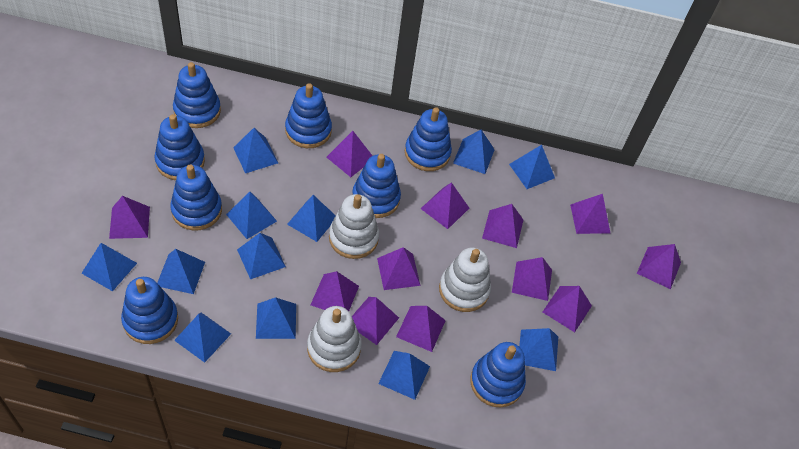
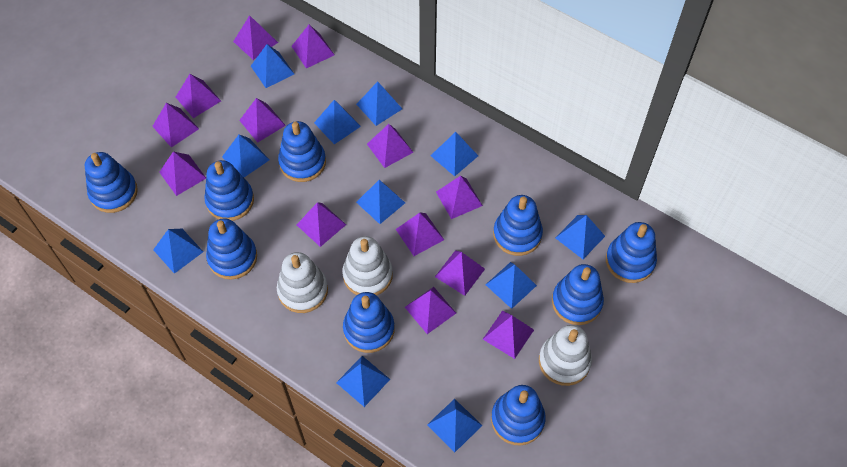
blue pyramid: 12 -> 11
blue stacking toy: 8 -> 9
purple pyramid: 12 -> 13

